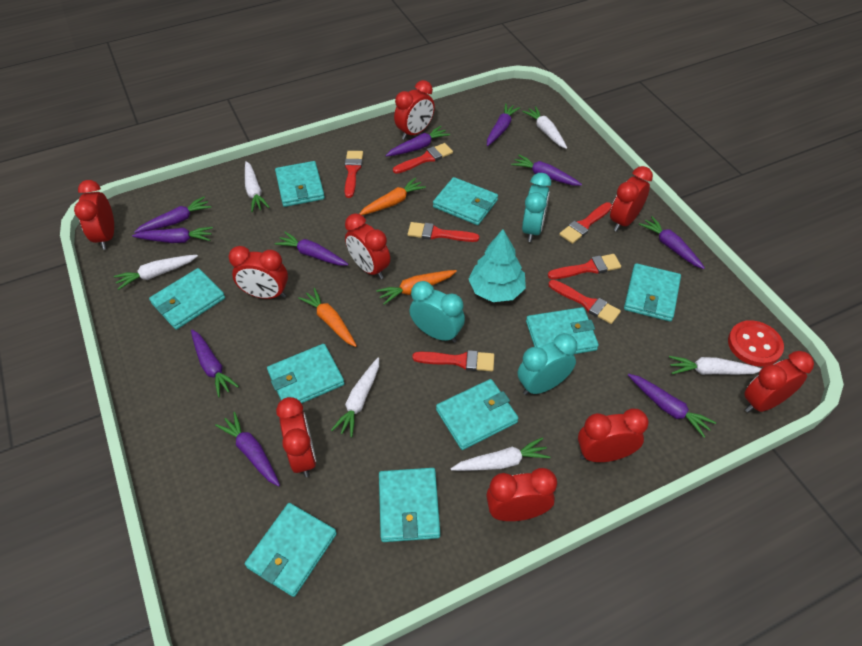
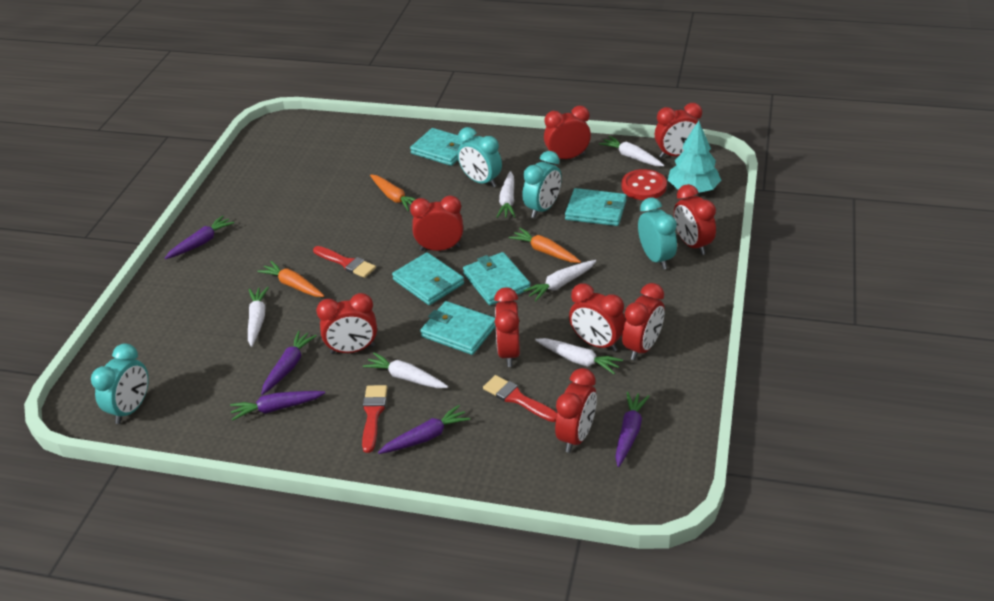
purple carrot: 10 -> 5
red brush: 7 -> 3
turquoise clock: 3 -> 4
turquoise wallet: 9 -> 5

